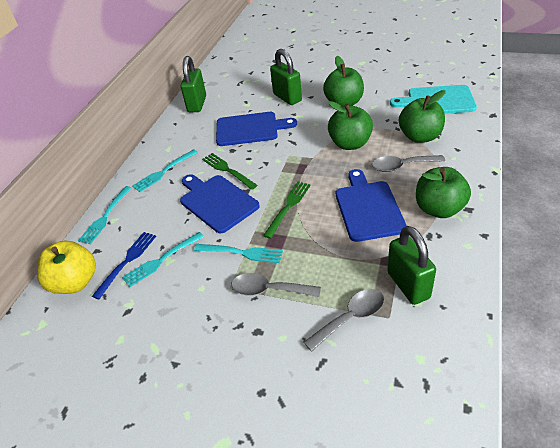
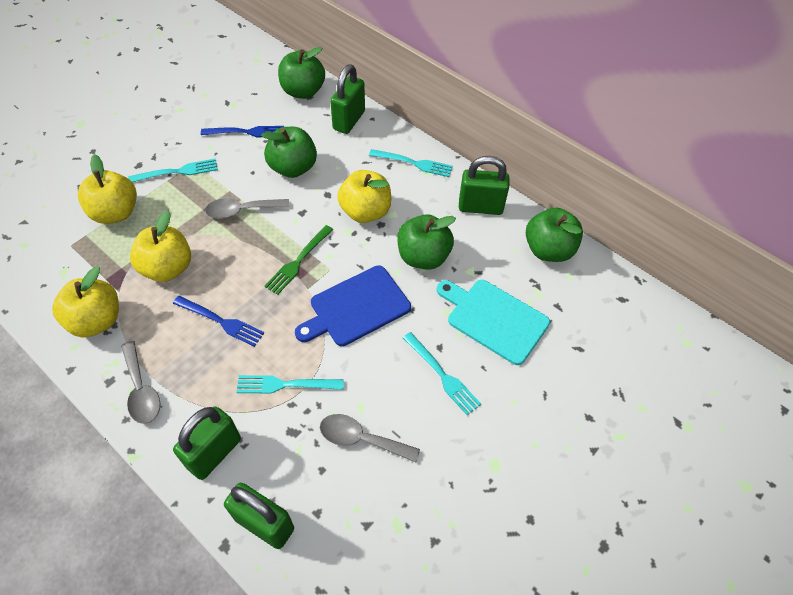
blue cutting board: 3 -> 1
blue fork: 1 -> 2
green fork: 2 -> 1
green padlock: 3 -> 4
yellow apple: 1 -> 4

